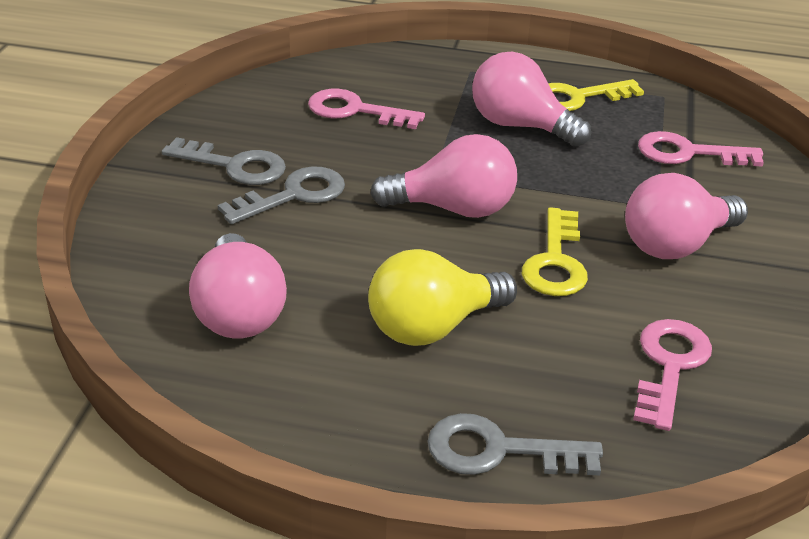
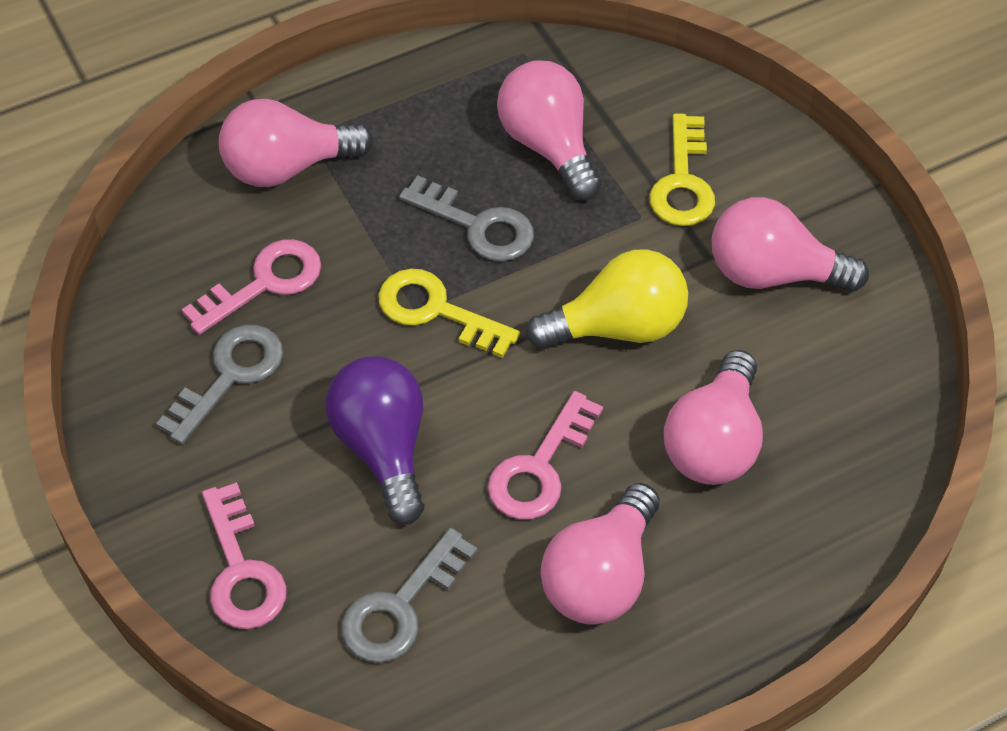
pink light bulb: 4 -> 5
purple light bulb: 0 -> 1

